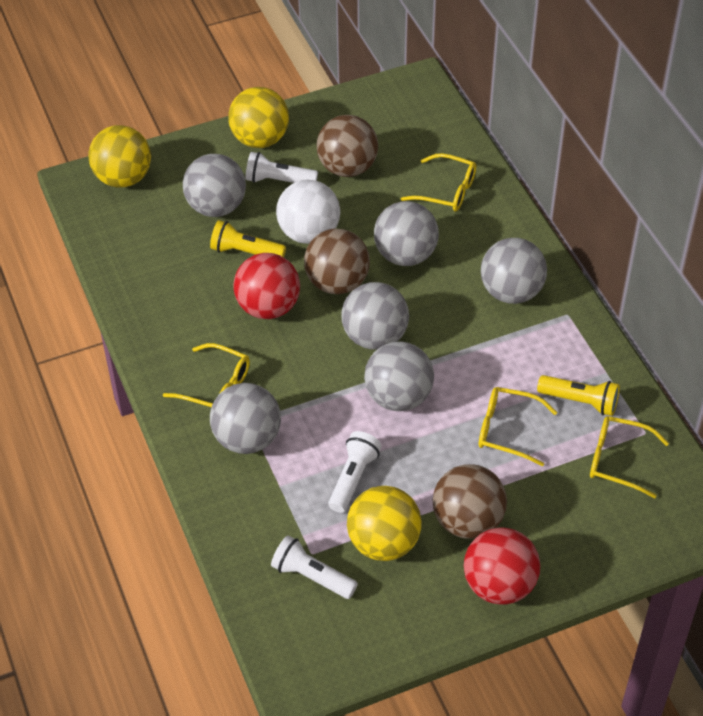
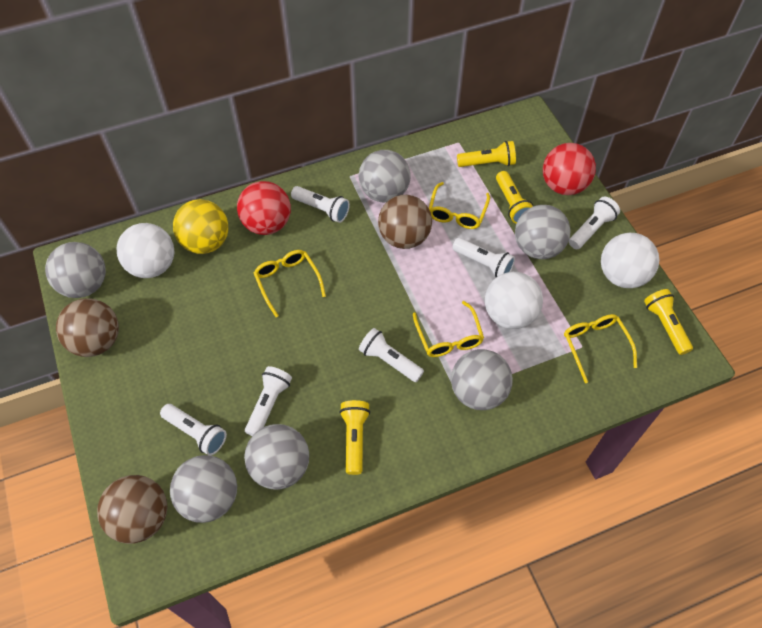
white ball: 1 -> 3
white flashlight: 3 -> 6
yellow ball: 3 -> 1
yellow flashlight: 2 -> 4

